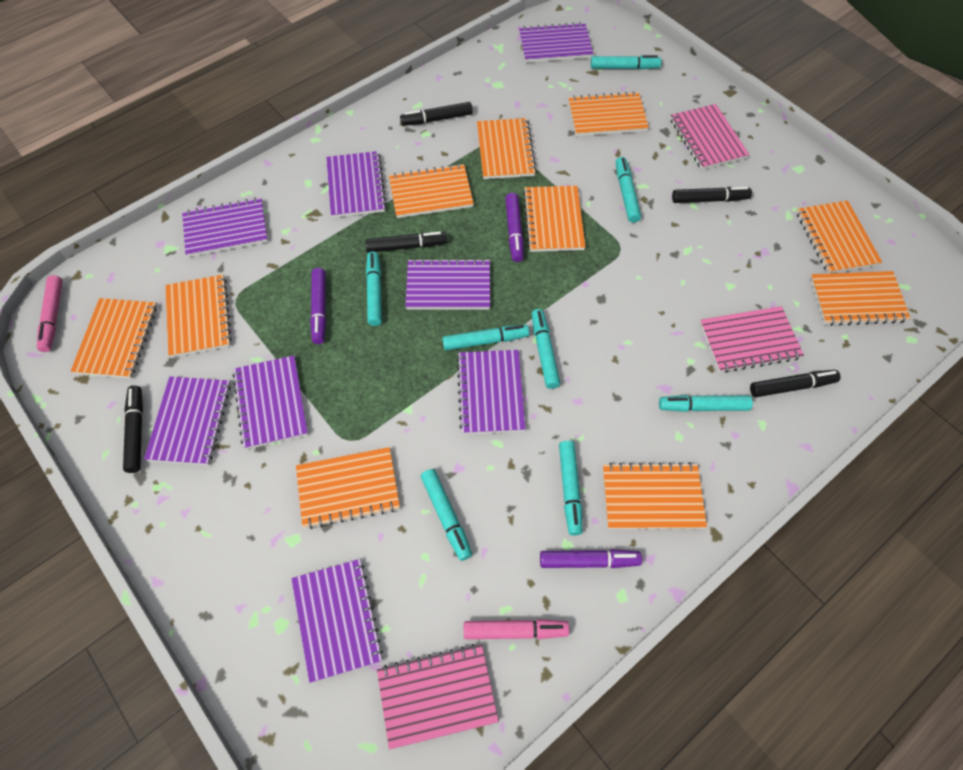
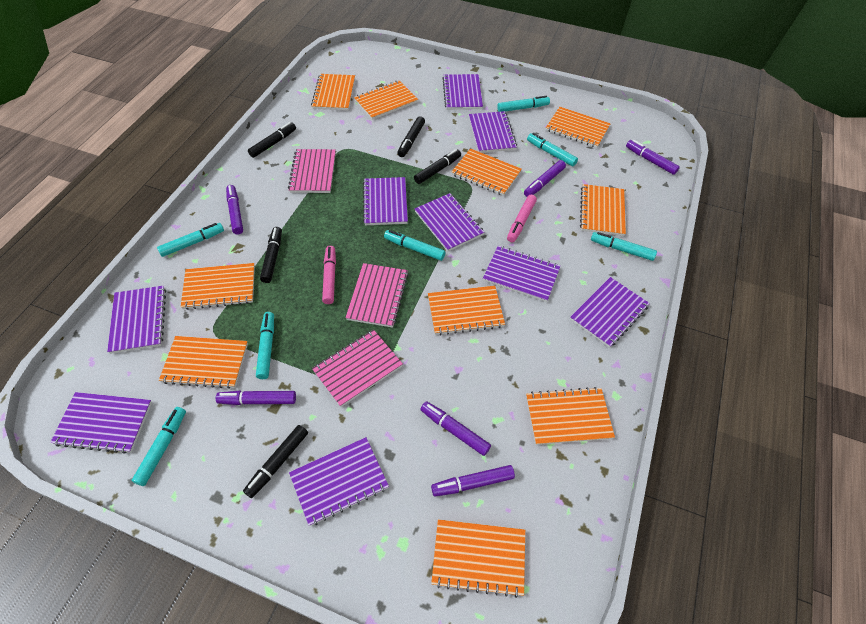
purple marker: 3 -> 6
purple notebook: 8 -> 9
turquoise marker: 8 -> 7

